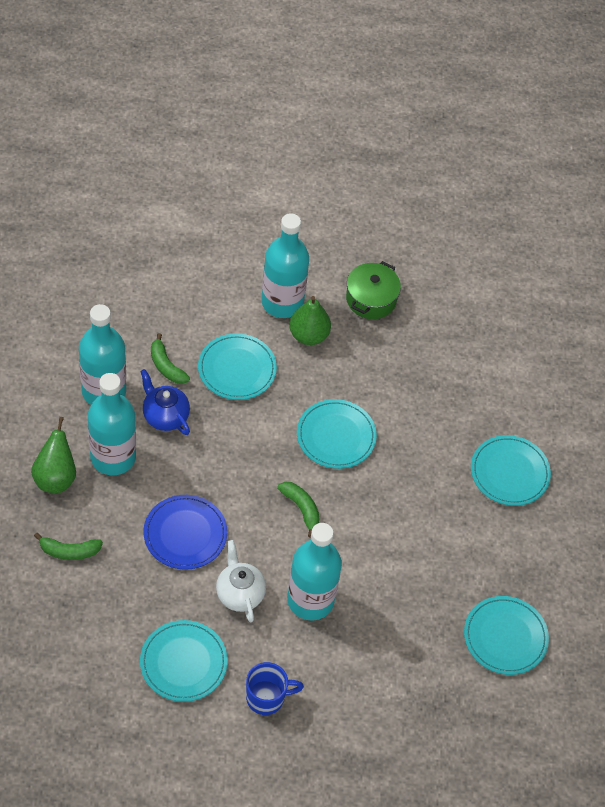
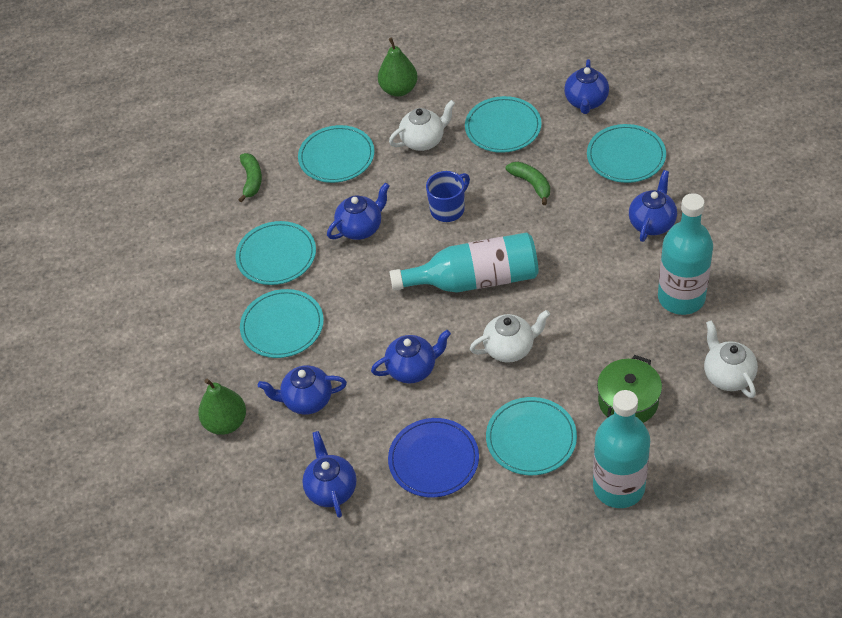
blue teapot: 1 -> 6
green banana: 3 -> 2
turquoise bottle: 4 -> 3
turquoise plate: 5 -> 6
white teapot: 1 -> 3

